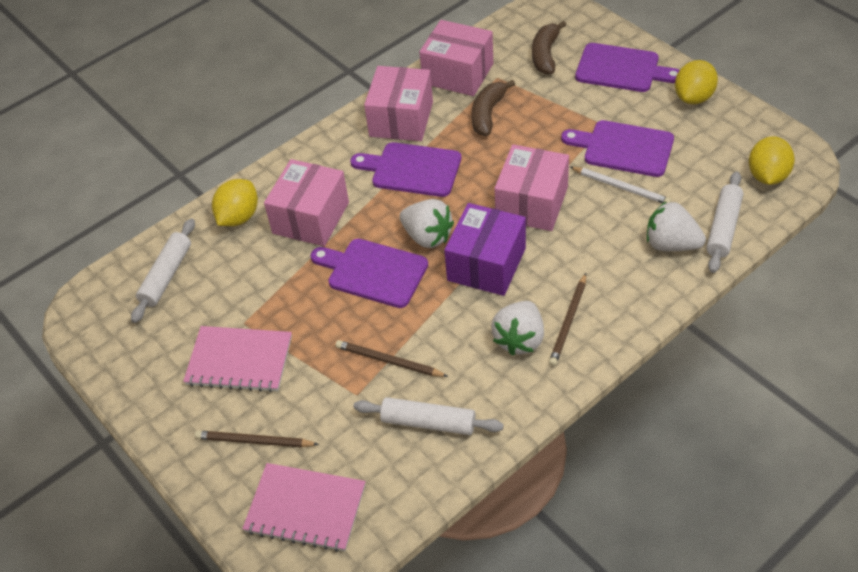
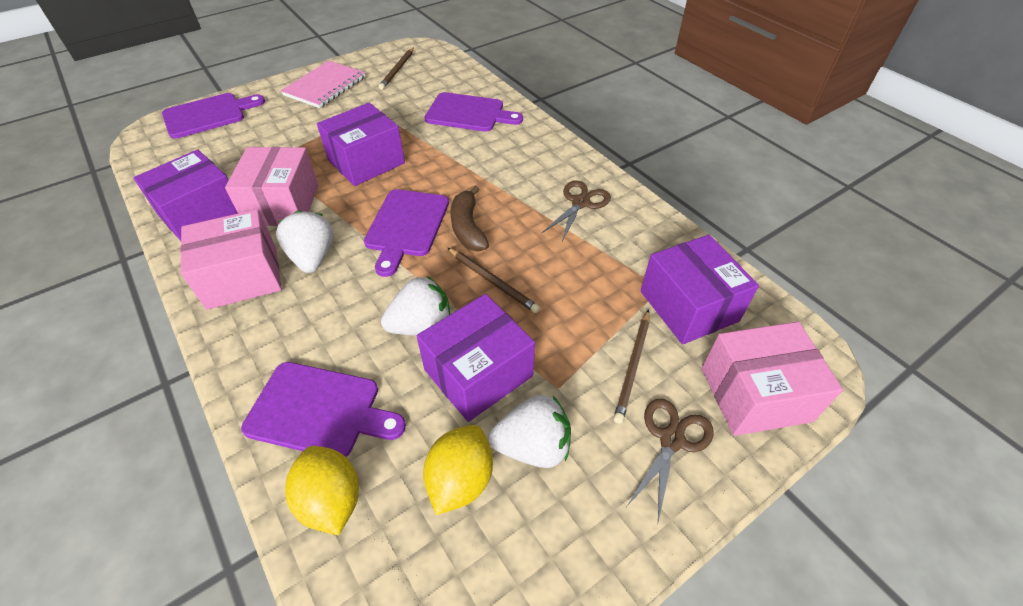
brown banana: 2 -> 1
brown scissors: 0 -> 2
pink box: 4 -> 3
pink notebook: 2 -> 1
purple box: 1 -> 4
white pencil: 1 -> 0
white rolling pin: 3 -> 0
yellow lemon: 3 -> 2

